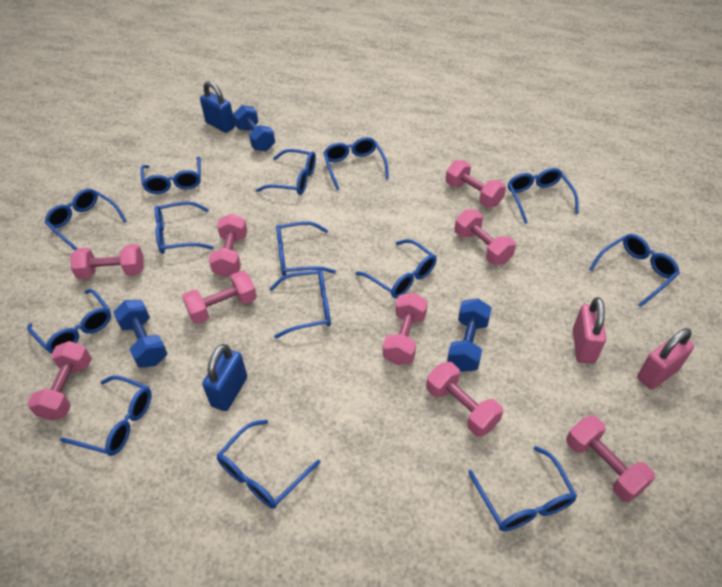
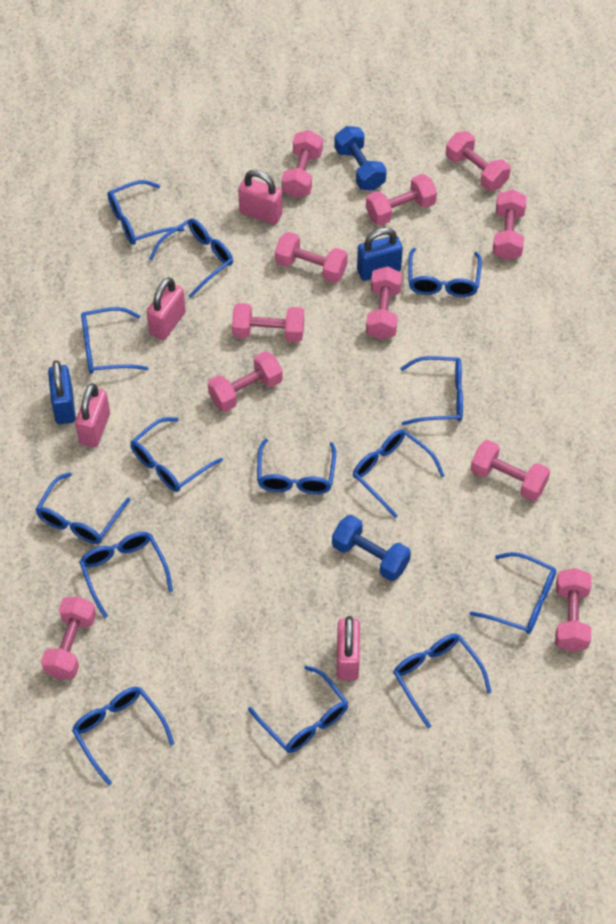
blue dumbbell: 3 -> 2
pink dumbbell: 9 -> 11
pink padlock: 2 -> 4

